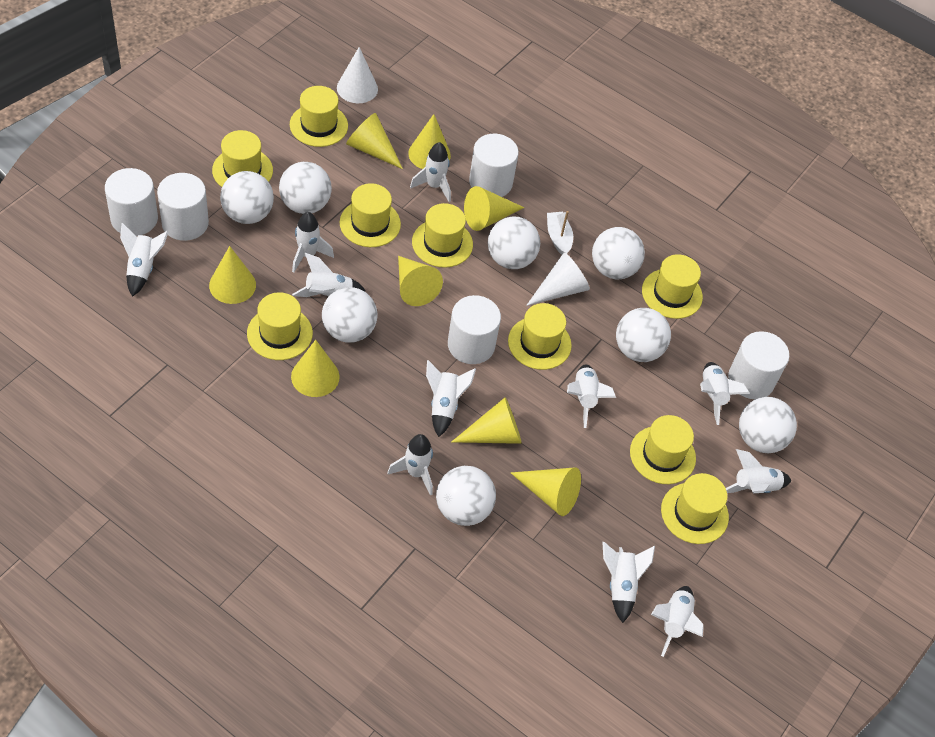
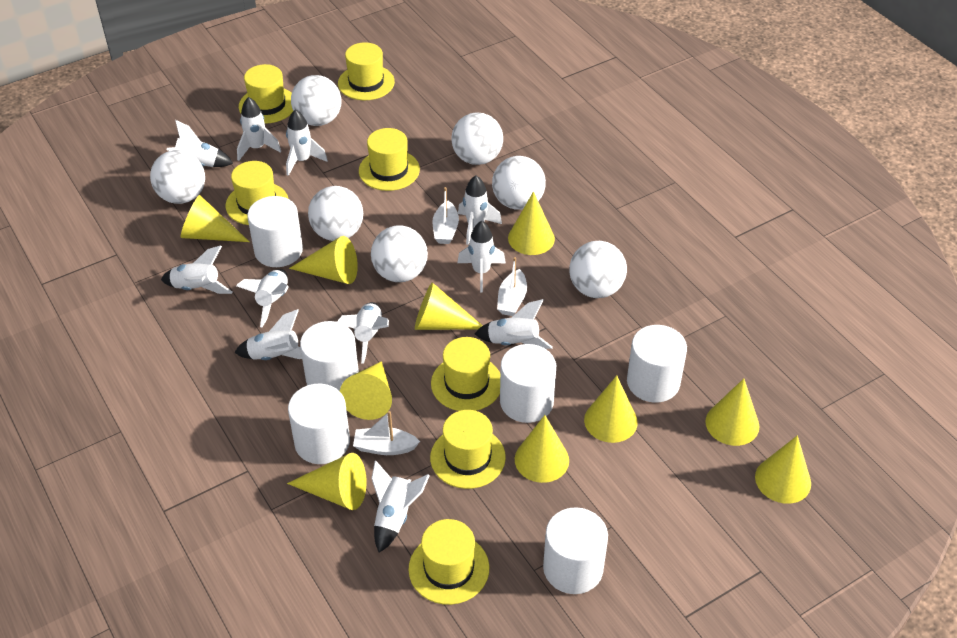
white ball: 8 -> 7
white boat: 1 -> 3
white cone: 2 -> 0
white cylinder: 5 -> 6
yellow cone: 8 -> 10
yellow hat: 9 -> 7

